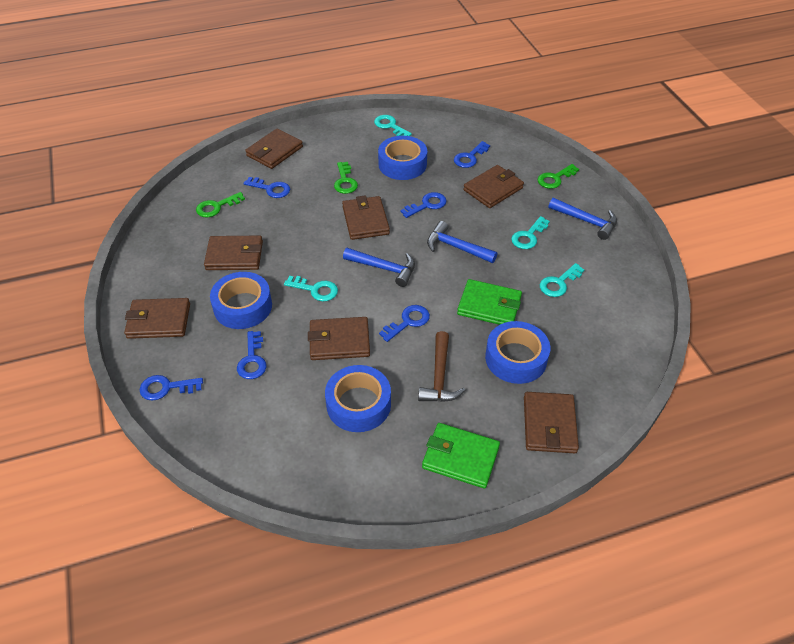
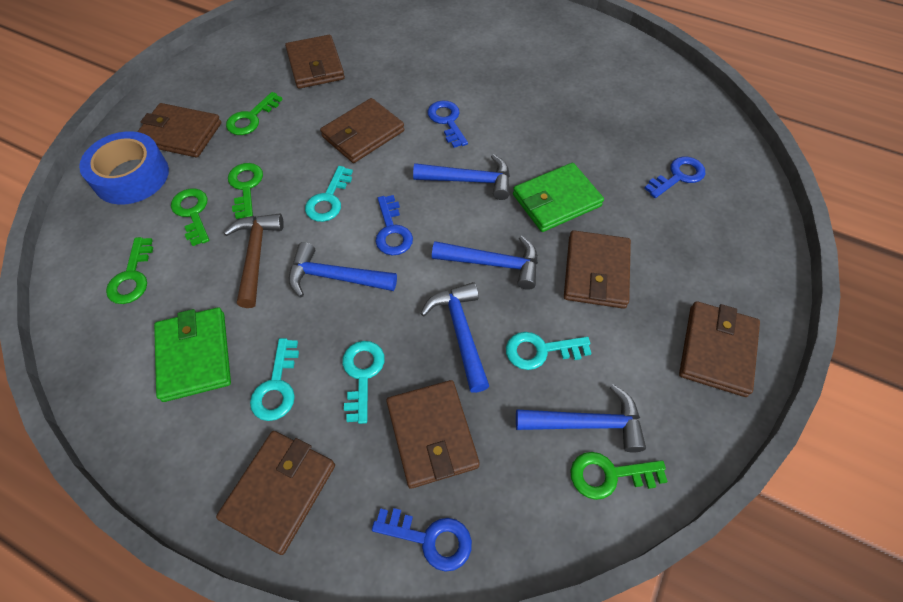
blue hammer: 3 -> 5
blue key: 6 -> 4
blue tape: 4 -> 1
green key: 3 -> 5

